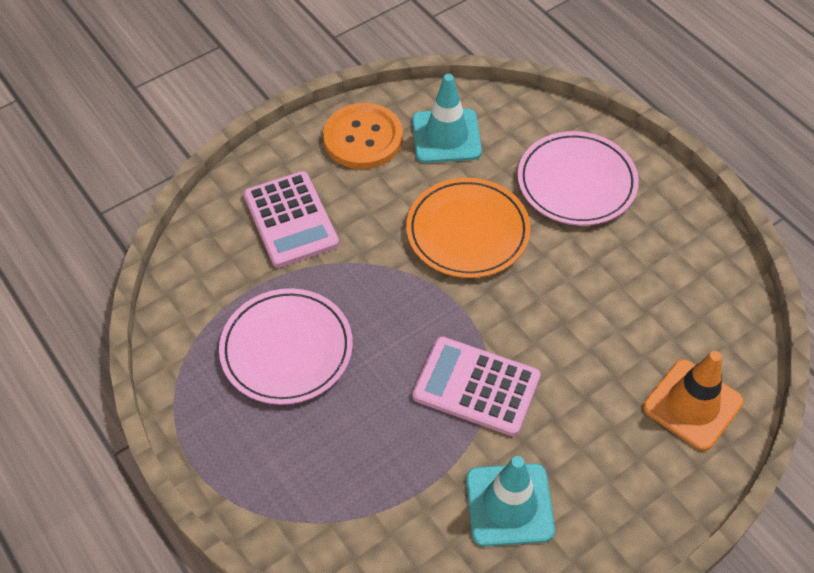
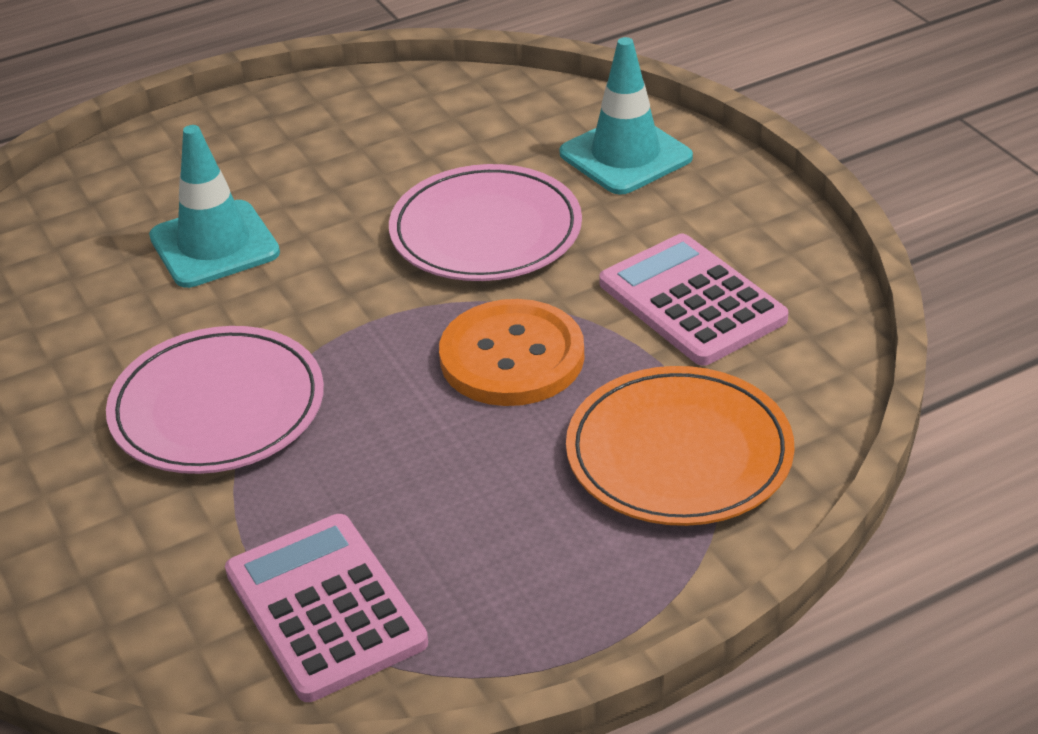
orange traffic cone: 1 -> 0

